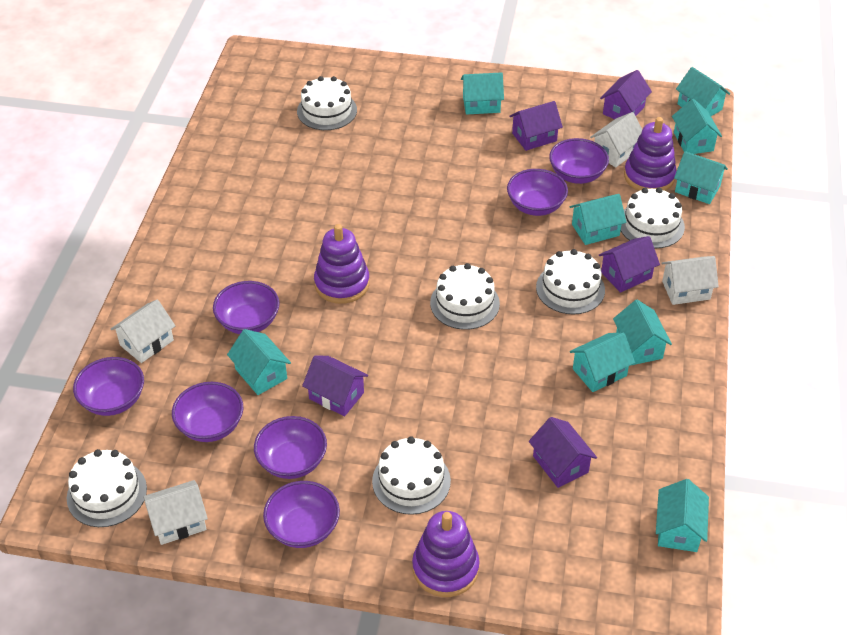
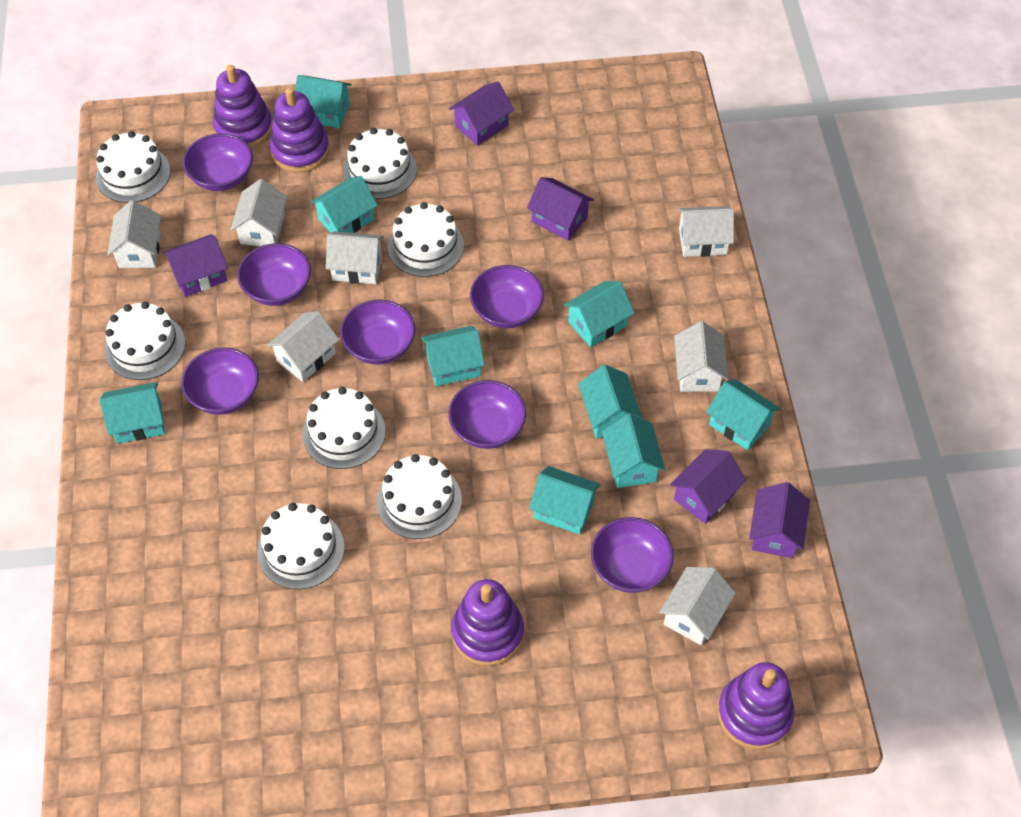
purple stacking toy: 3 -> 4
white cake: 6 -> 7
white house: 4 -> 7

